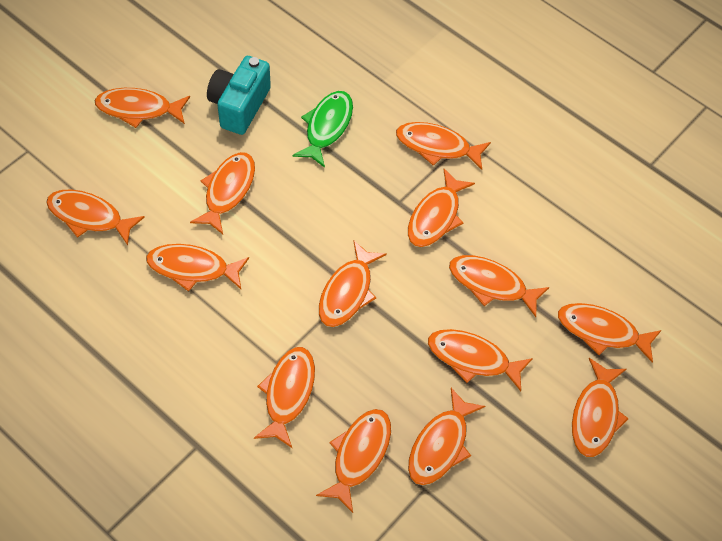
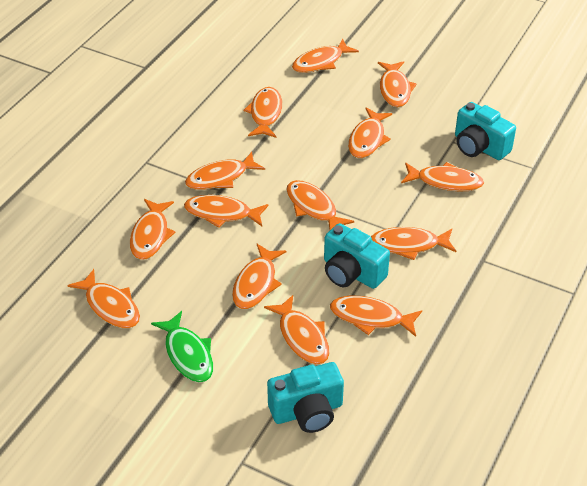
turquoise camera: 1 -> 3

